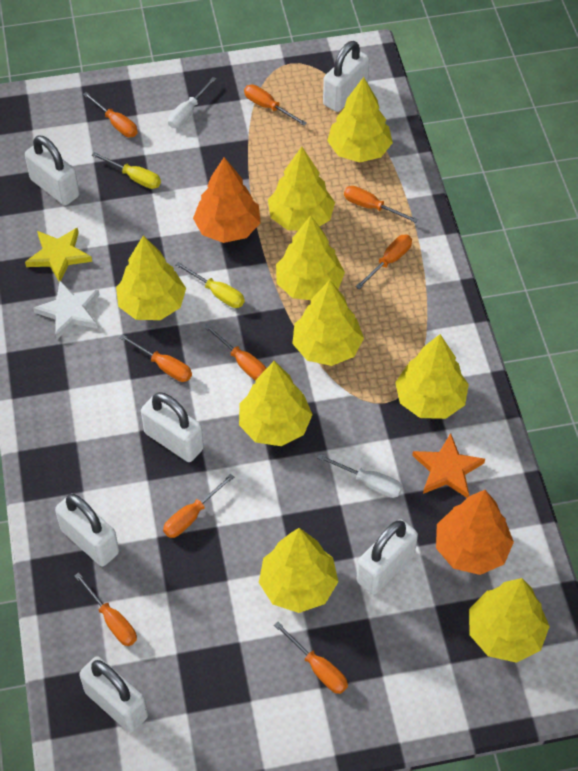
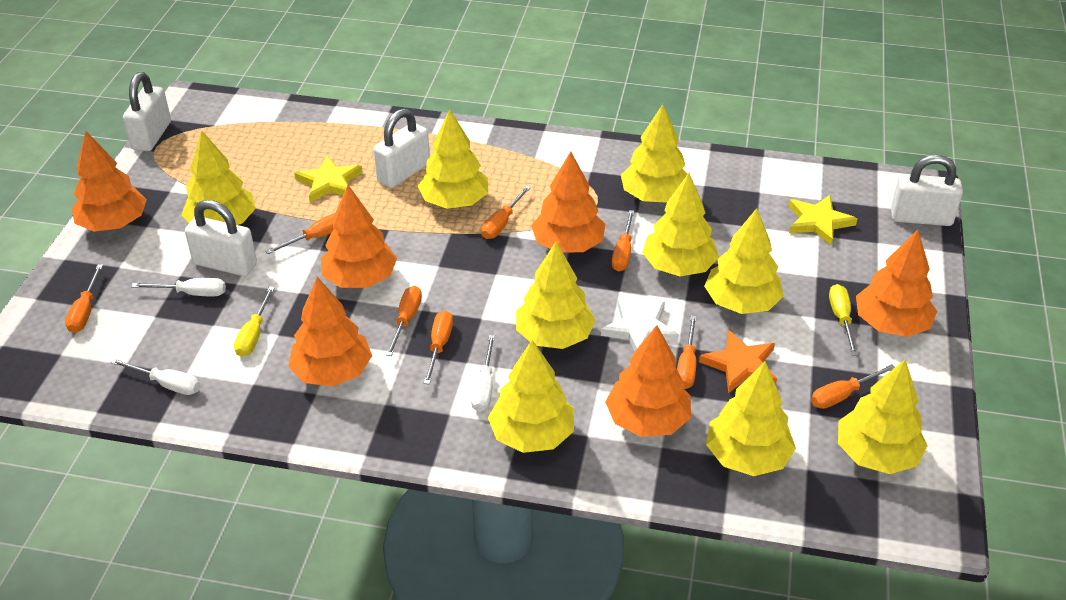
orange screwdriver: 9 -> 8
orange tree: 2 -> 6
white padlock: 6 -> 4
white screwdriver: 2 -> 3
yellow star: 1 -> 2

